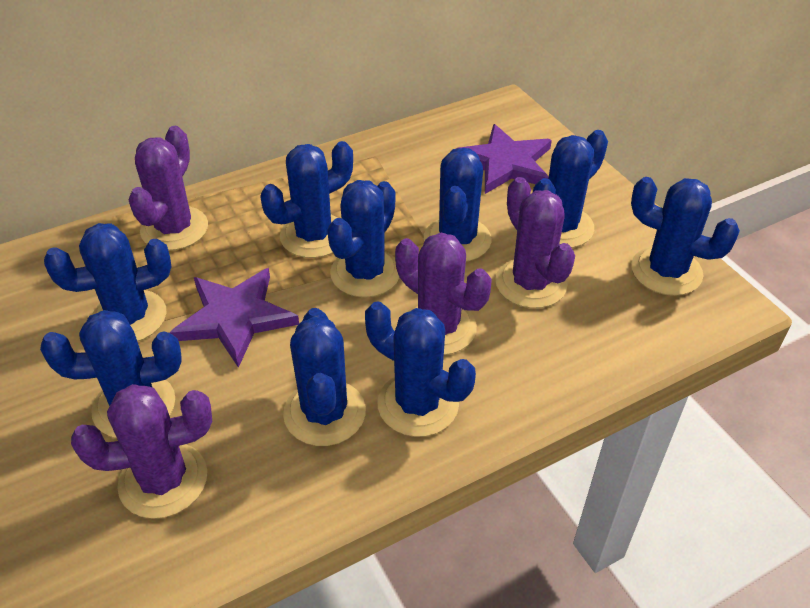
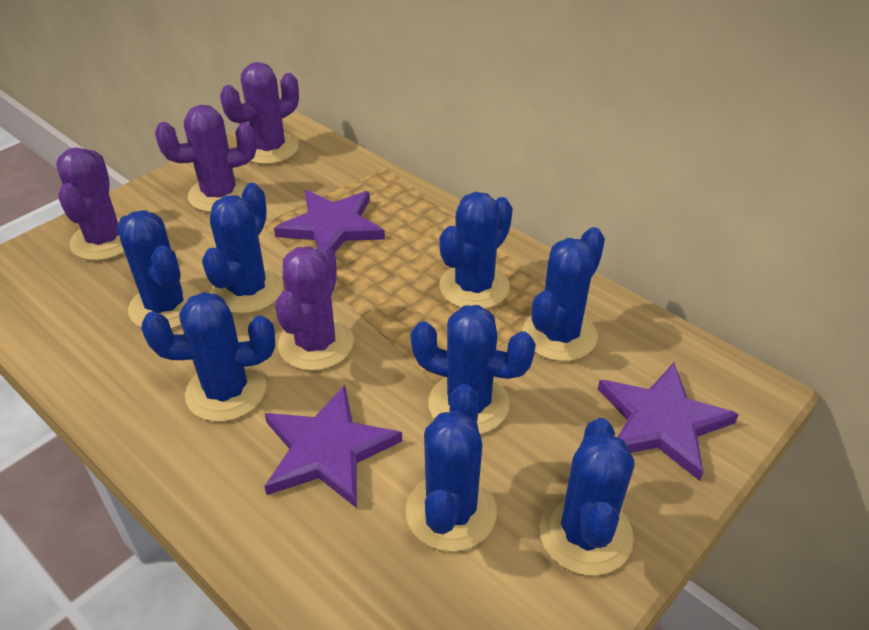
blue cactus: 9 -> 8
purple star: 2 -> 3

